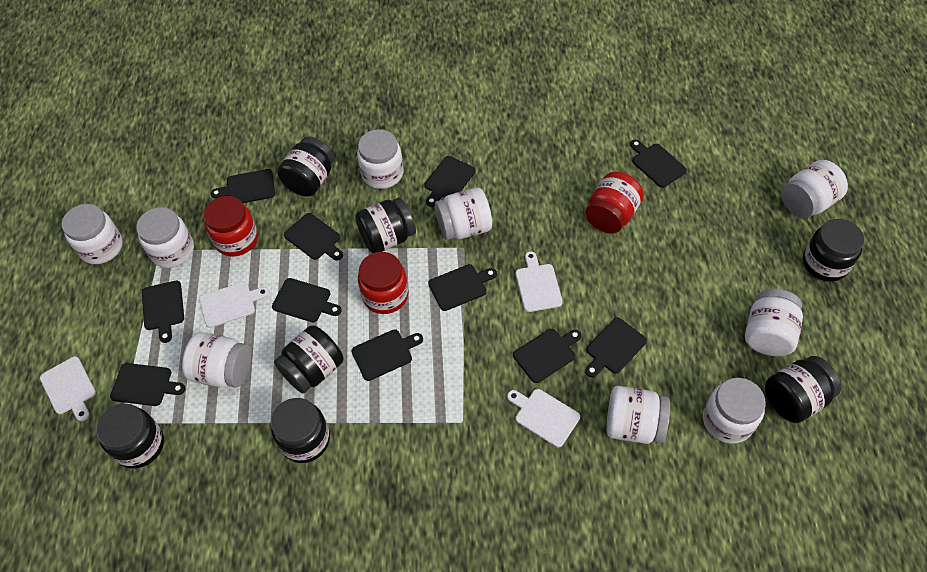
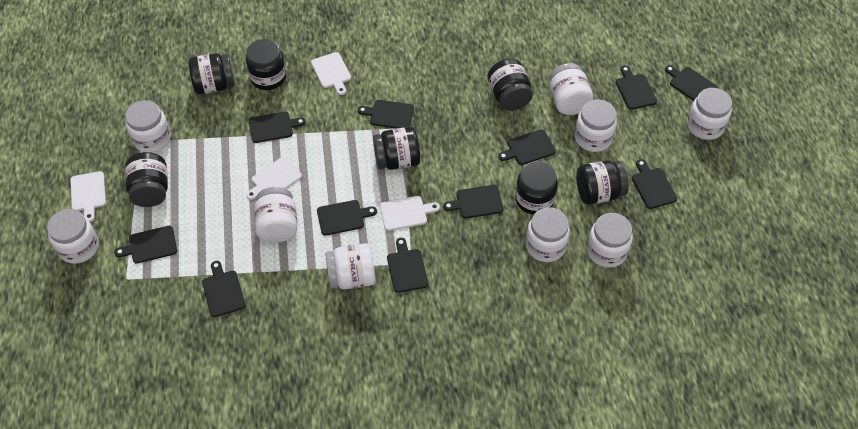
red jar: 3 -> 0

